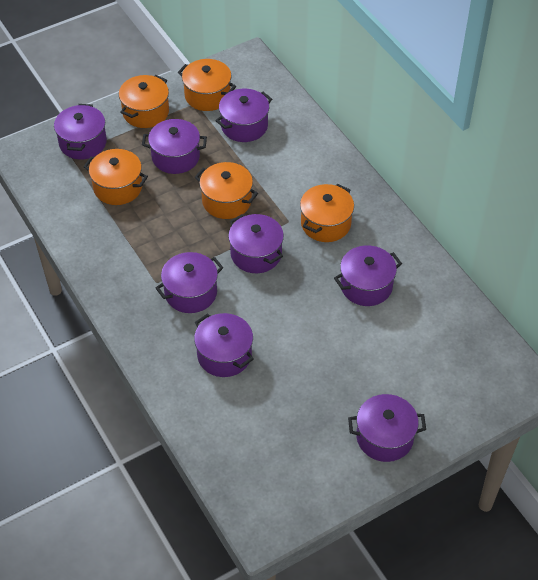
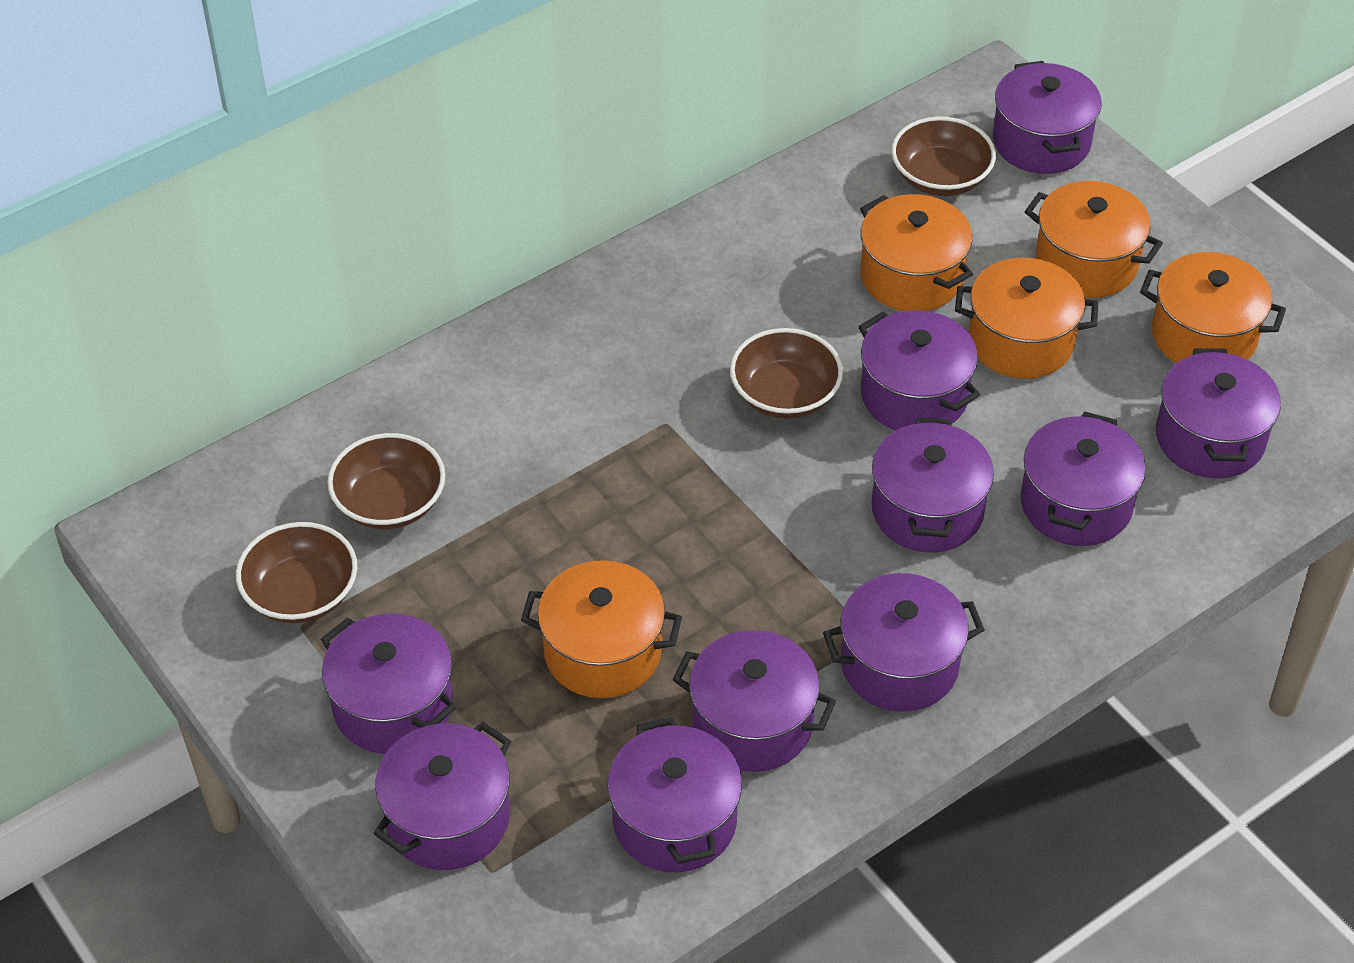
brown bowl: 0 -> 4
purple pot: 8 -> 10

